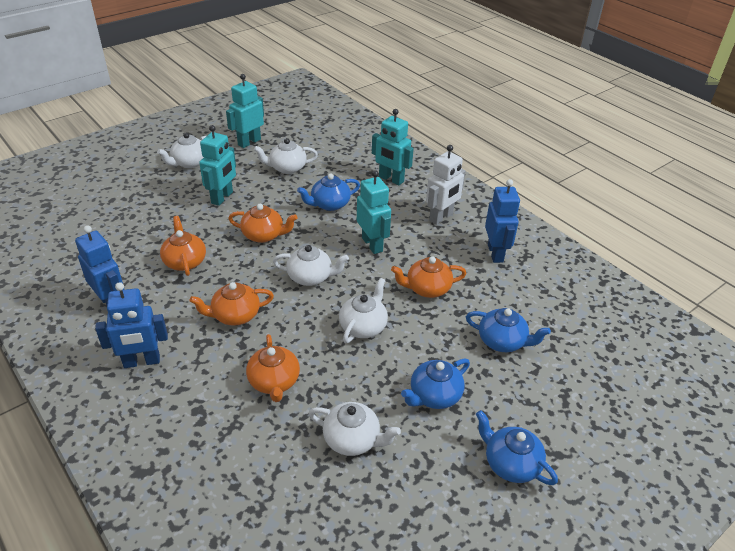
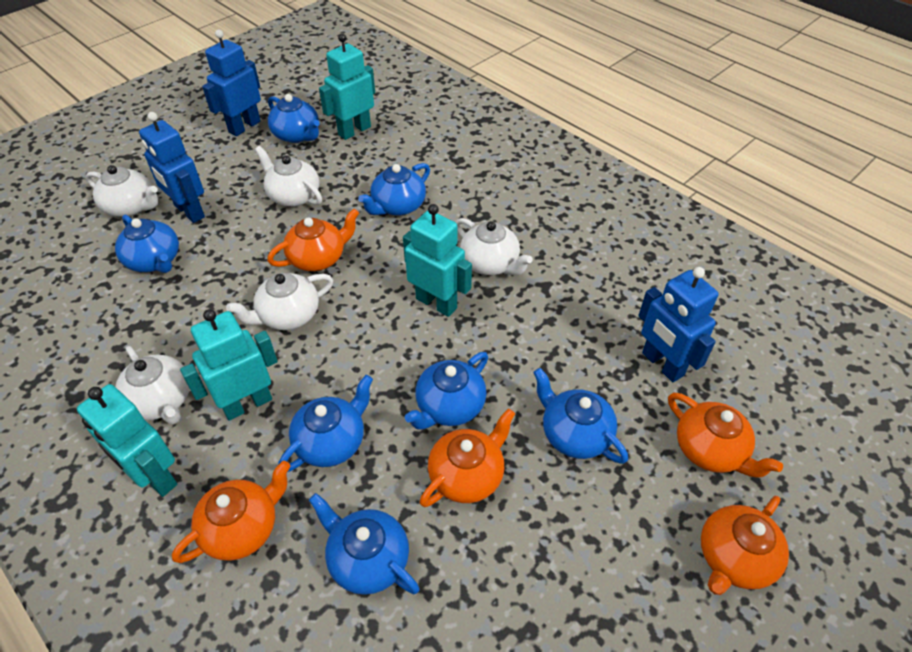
blue teapot: 4 -> 7
white robot: 1 -> 0

